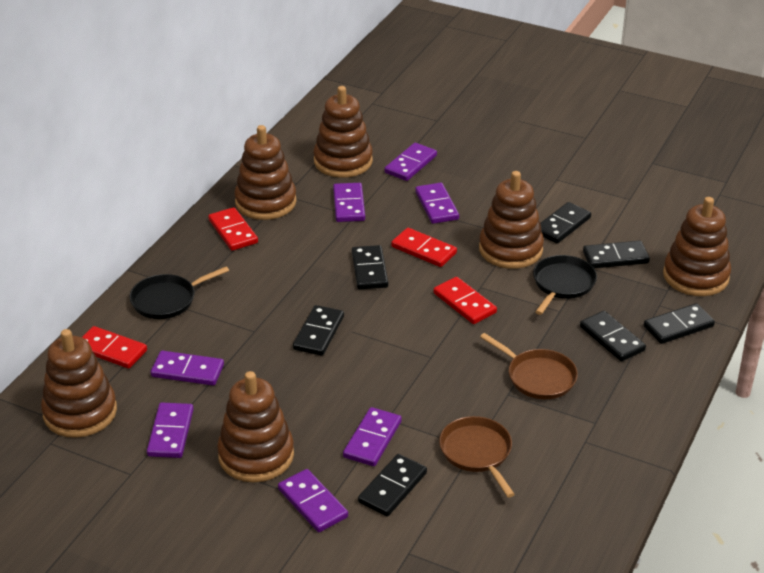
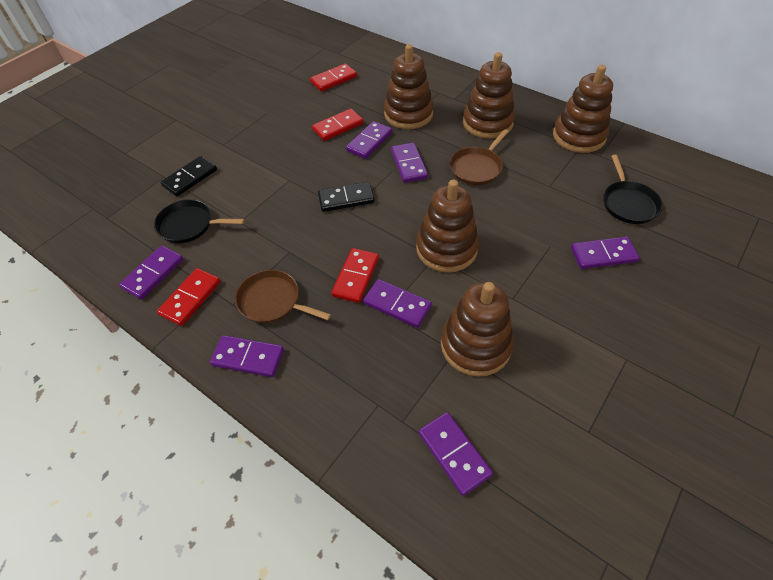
black domino: 7 -> 2
brown stacking toy: 6 -> 5

